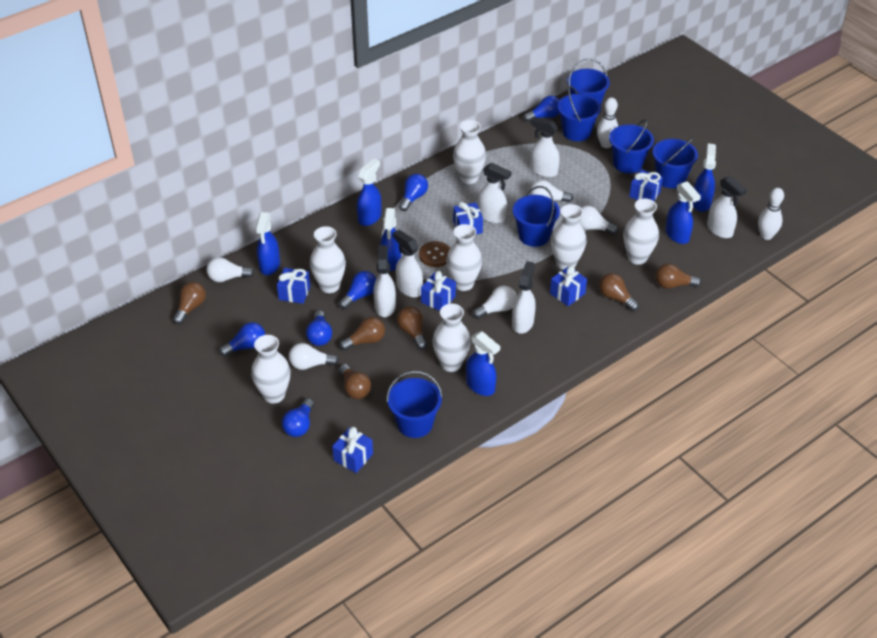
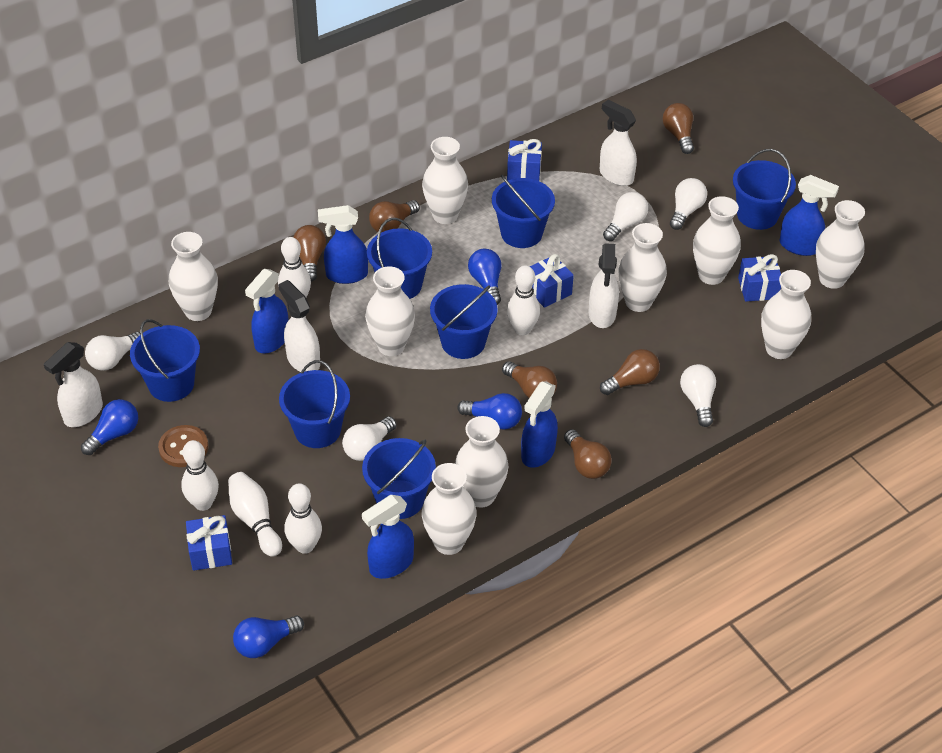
blue bucket: 6 -> 7
blue gift: 6 -> 4
blue light bulb: 6 -> 4
blue spray bottle: 6 -> 5
white bowling pin: 2 -> 5
white spray bottle: 6 -> 4
white vase: 7 -> 9

